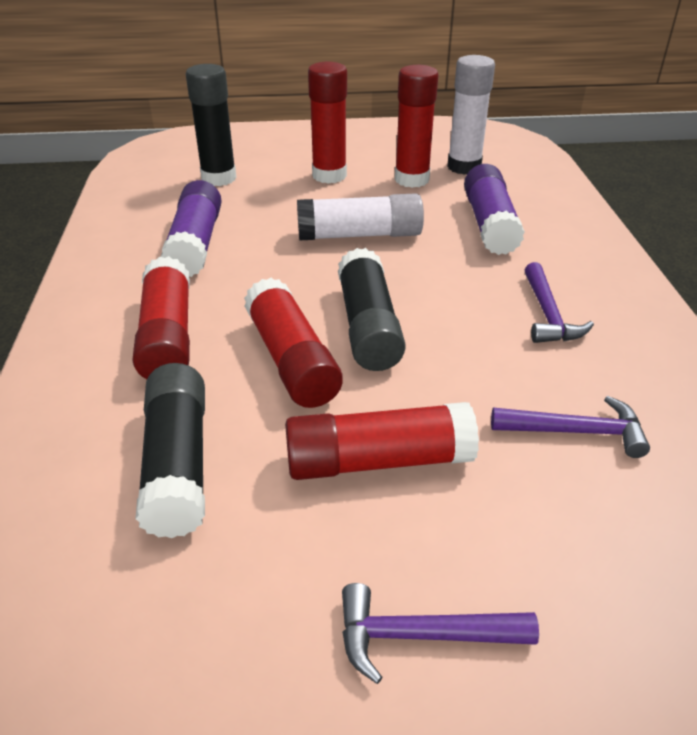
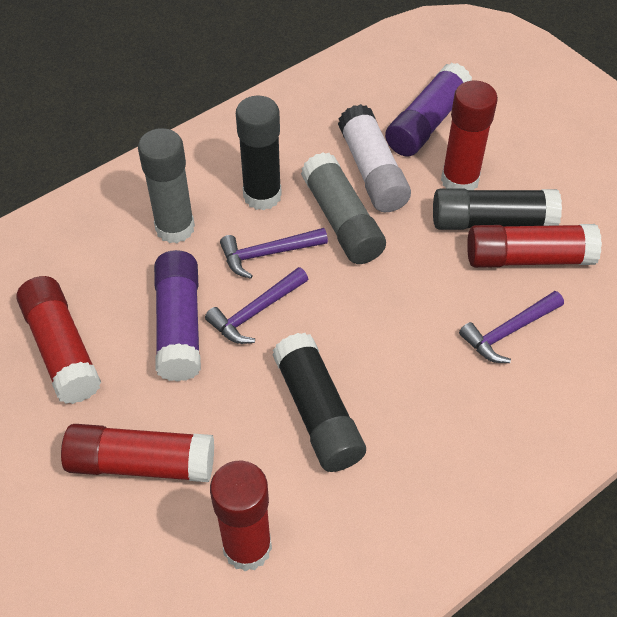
grey glue stick: 0 -> 2
white glue stick: 2 -> 1

